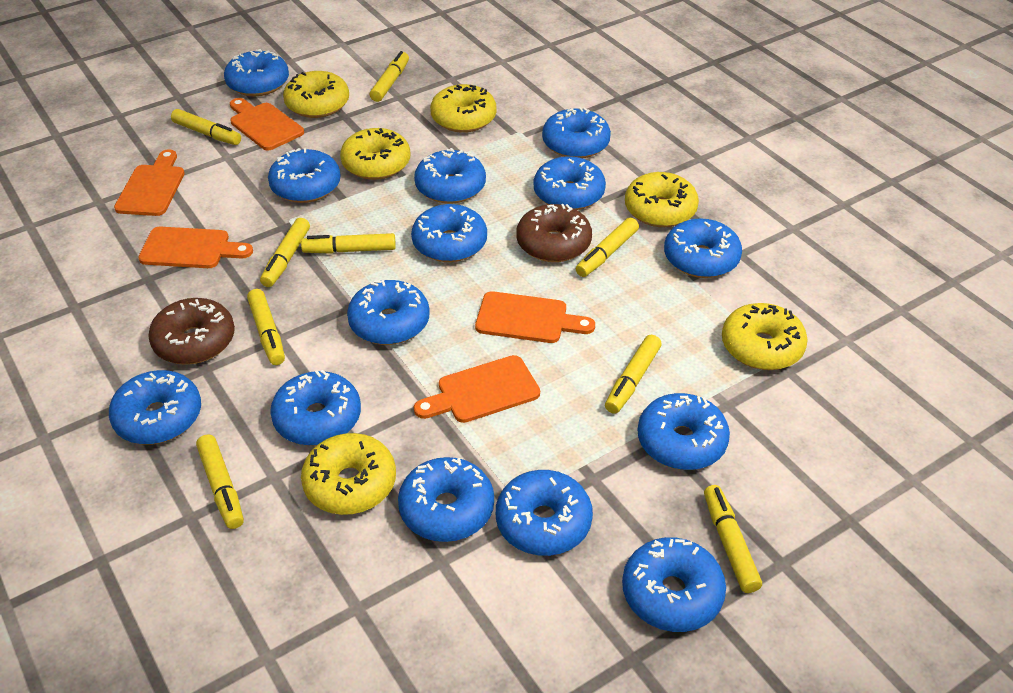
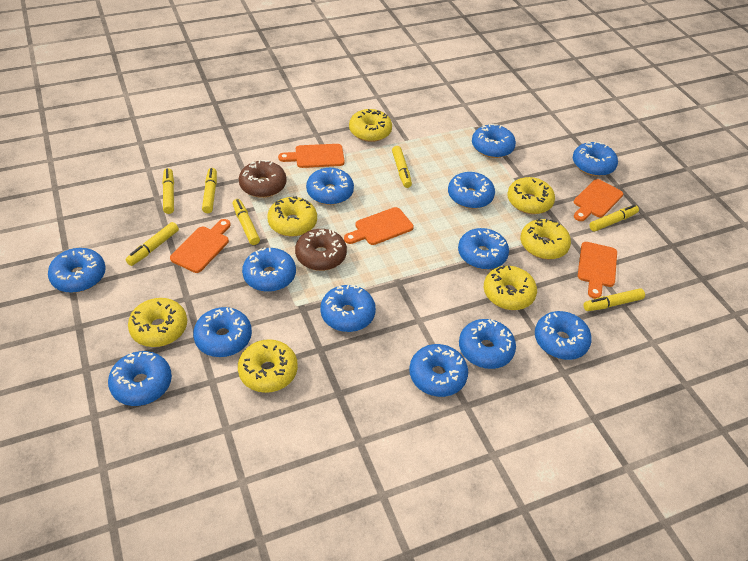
blue donut: 14 -> 13
yellow donut: 6 -> 7
yellow marker: 9 -> 7

